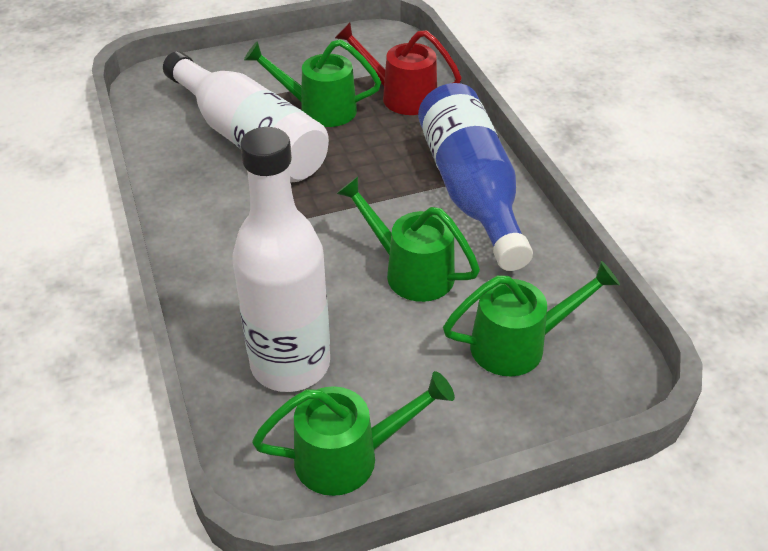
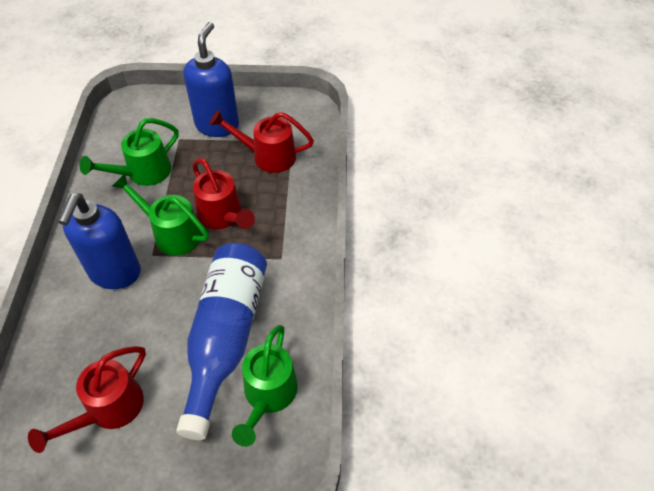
blue soap dispenser: 0 -> 2
green watering can: 4 -> 3
red watering can: 1 -> 3
white bottle: 2 -> 0

